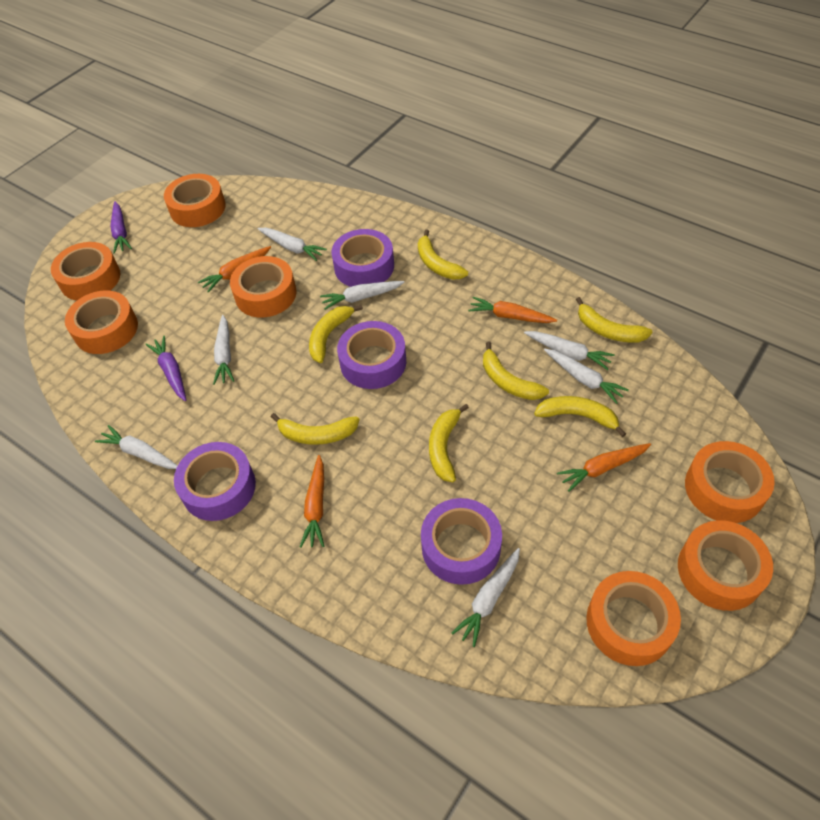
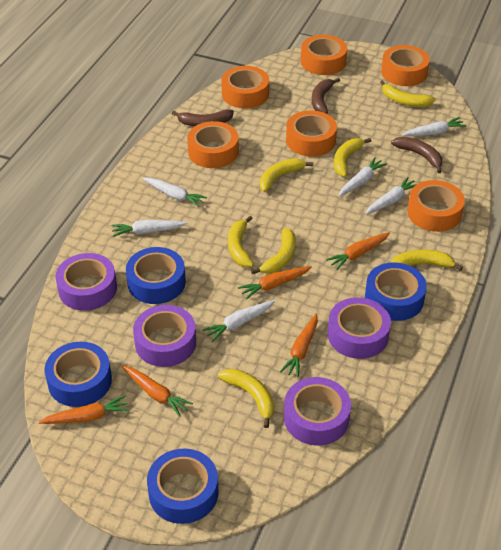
blue tape: 0 -> 4
brown banana: 0 -> 3
orange carrot: 4 -> 5
orange tape: 7 -> 6
purple carrot: 2 -> 0
white carrot: 7 -> 6

